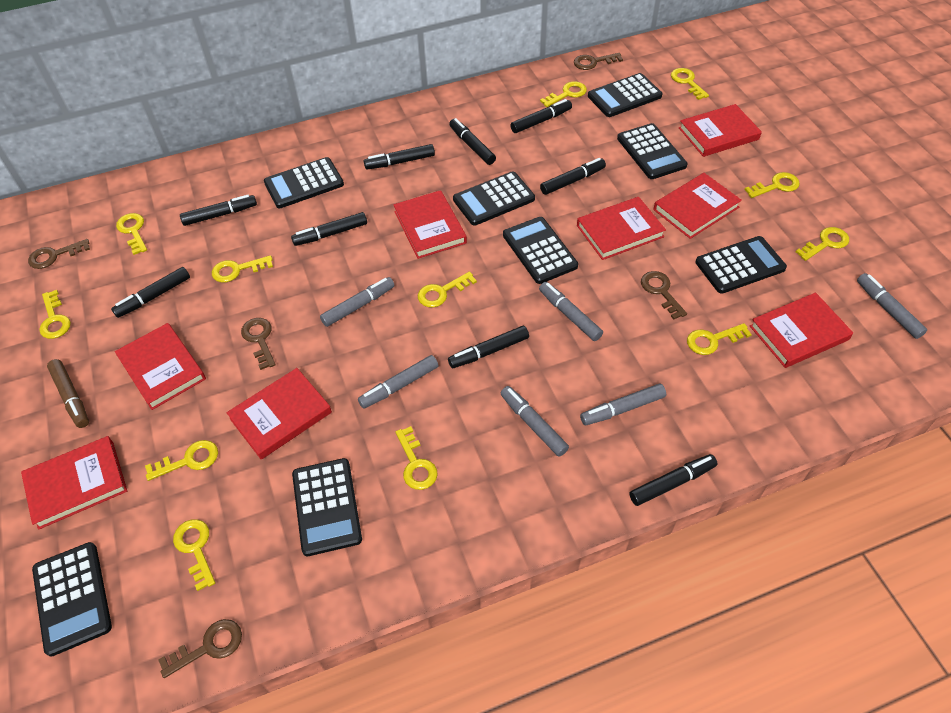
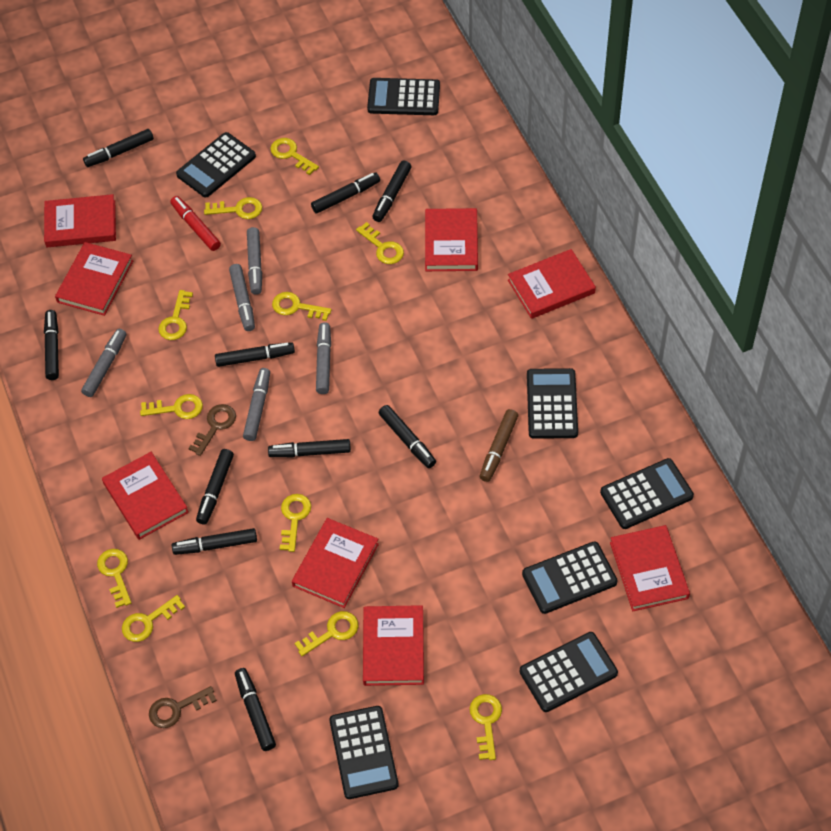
black calculator: 8 -> 7
black marker: 9 -> 10
brown key: 5 -> 2
grey marker: 6 -> 5
red marker: 0 -> 1
yellow key: 12 -> 11

